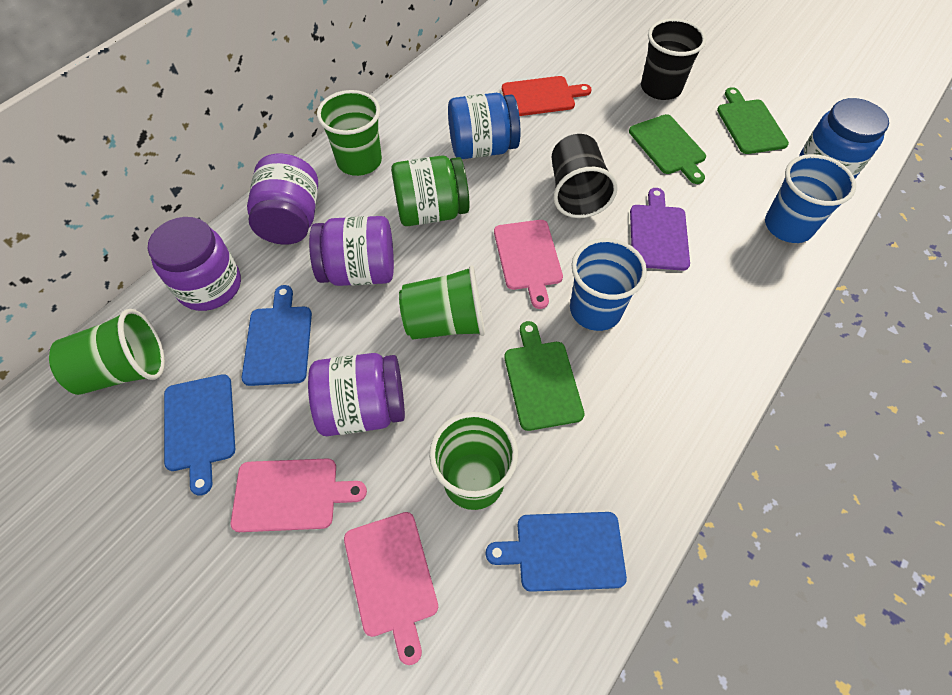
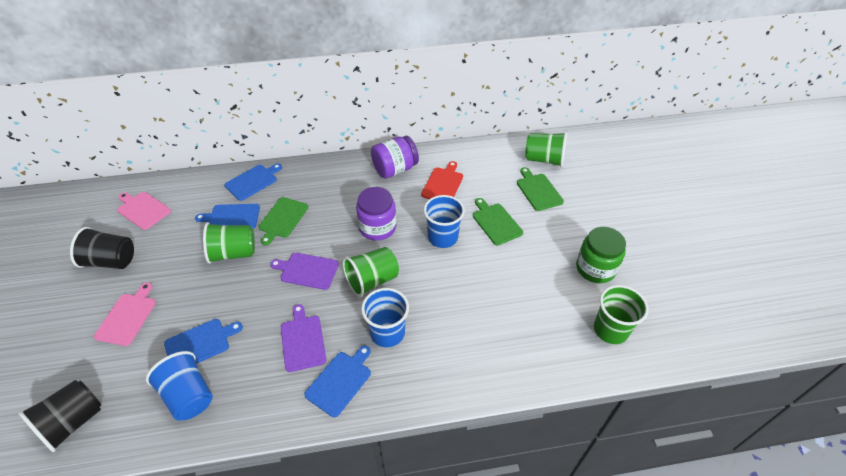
blue cup: 2 -> 3
blue cutting board: 3 -> 4
blue jar: 2 -> 0
pink cutting board: 3 -> 2
purple cutting board: 1 -> 2
purple jar: 4 -> 2

